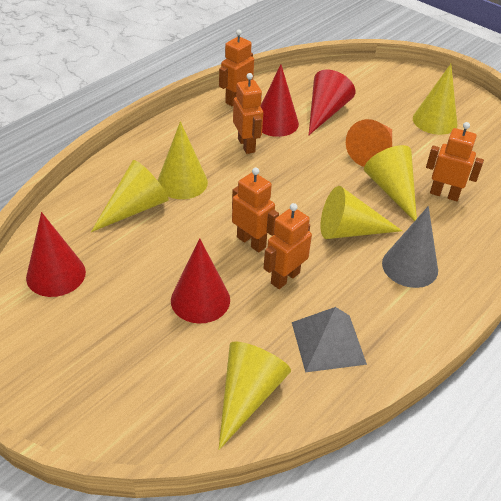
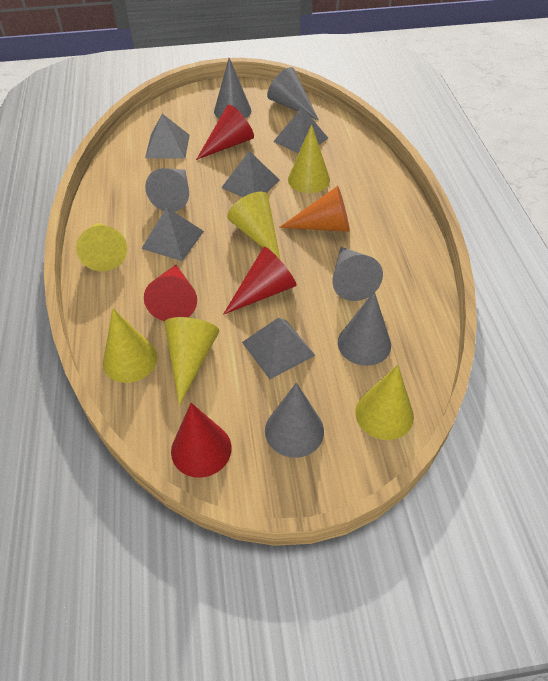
grey cone: 1 -> 6
grey pyramid: 1 -> 5
orange robot: 5 -> 0

